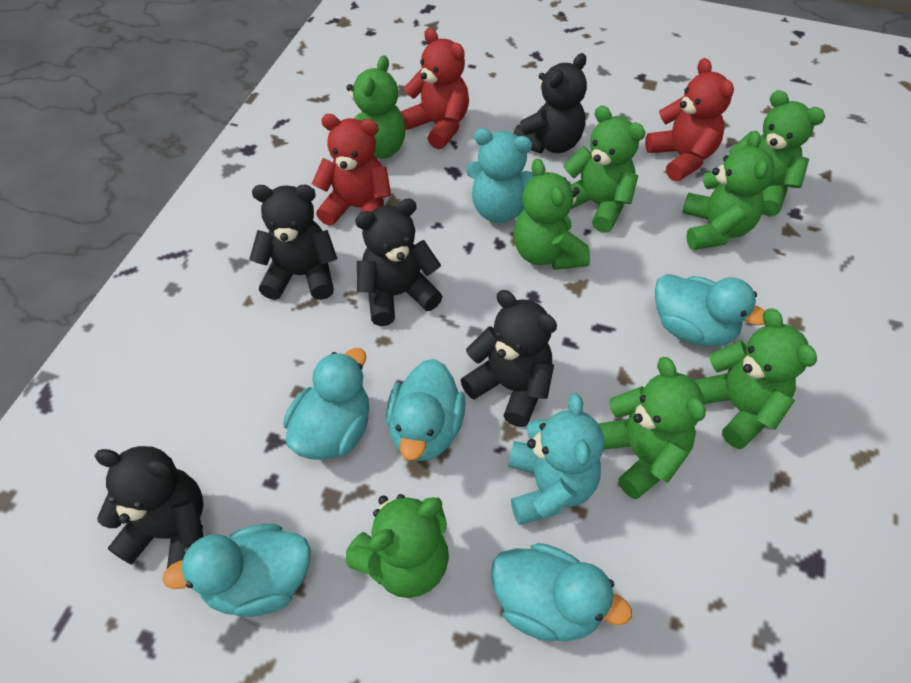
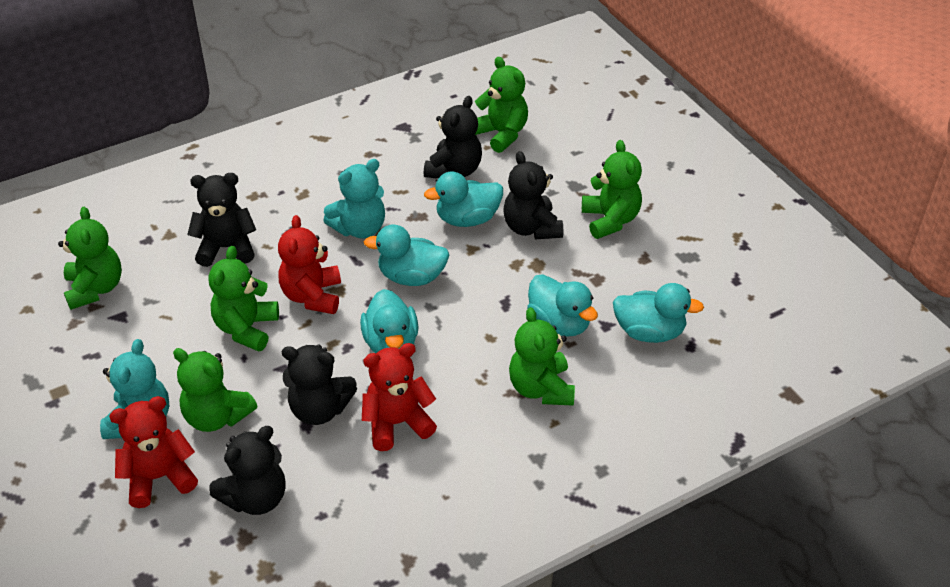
green teddy bear: 8 -> 6

